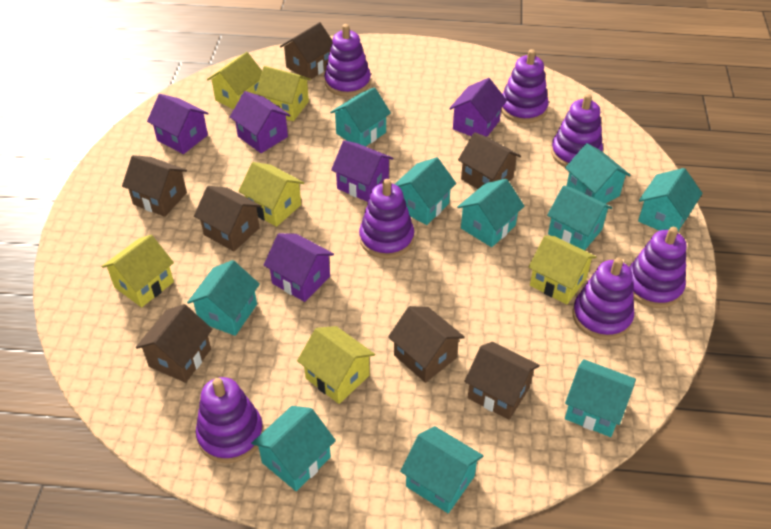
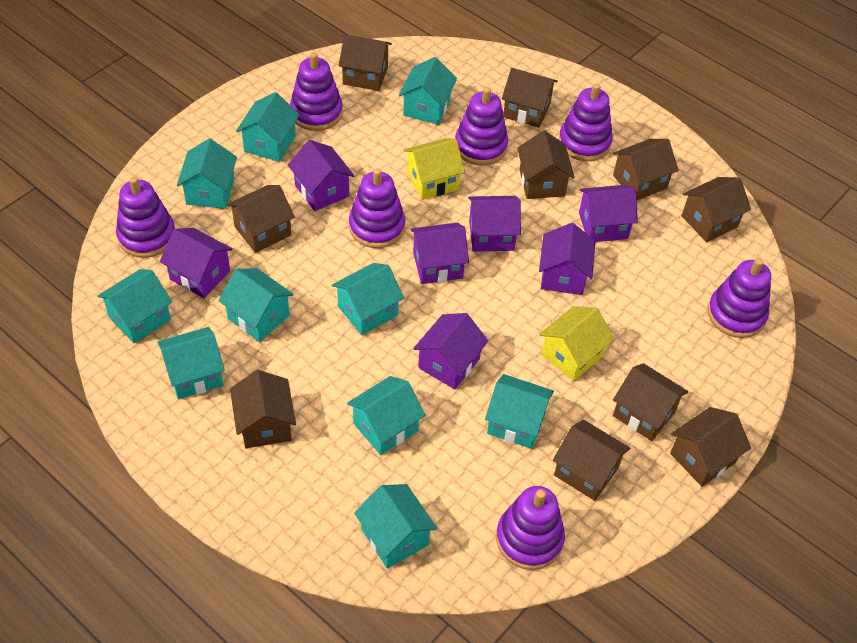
brown house: 7 -> 10
purple house: 5 -> 7
yellow house: 6 -> 2

